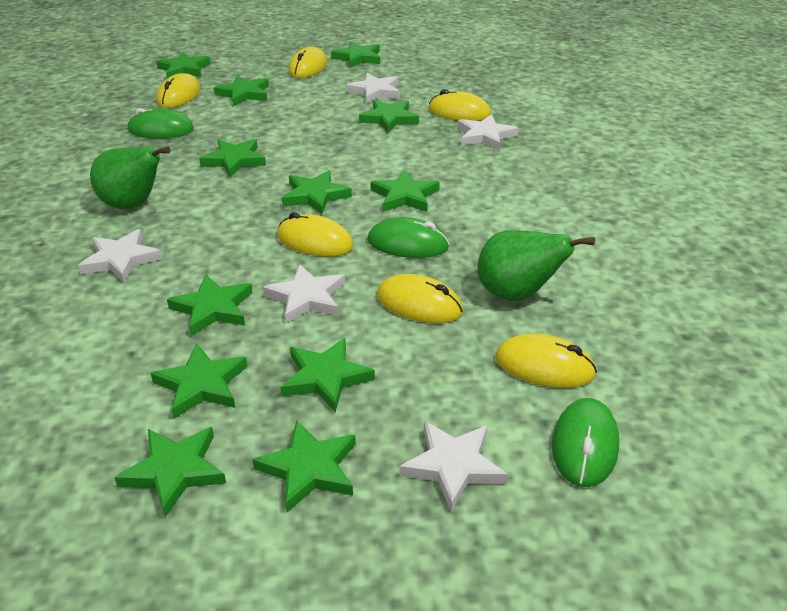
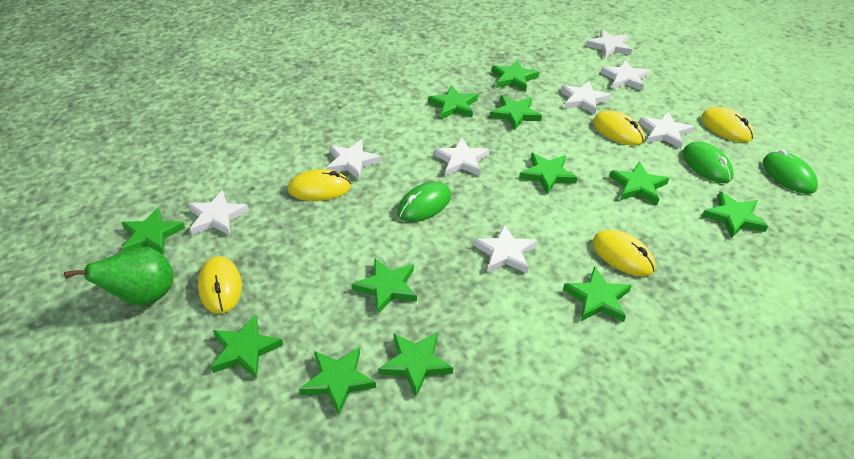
green pear: 2 -> 1
white star: 5 -> 8
yellow mouse: 6 -> 5

